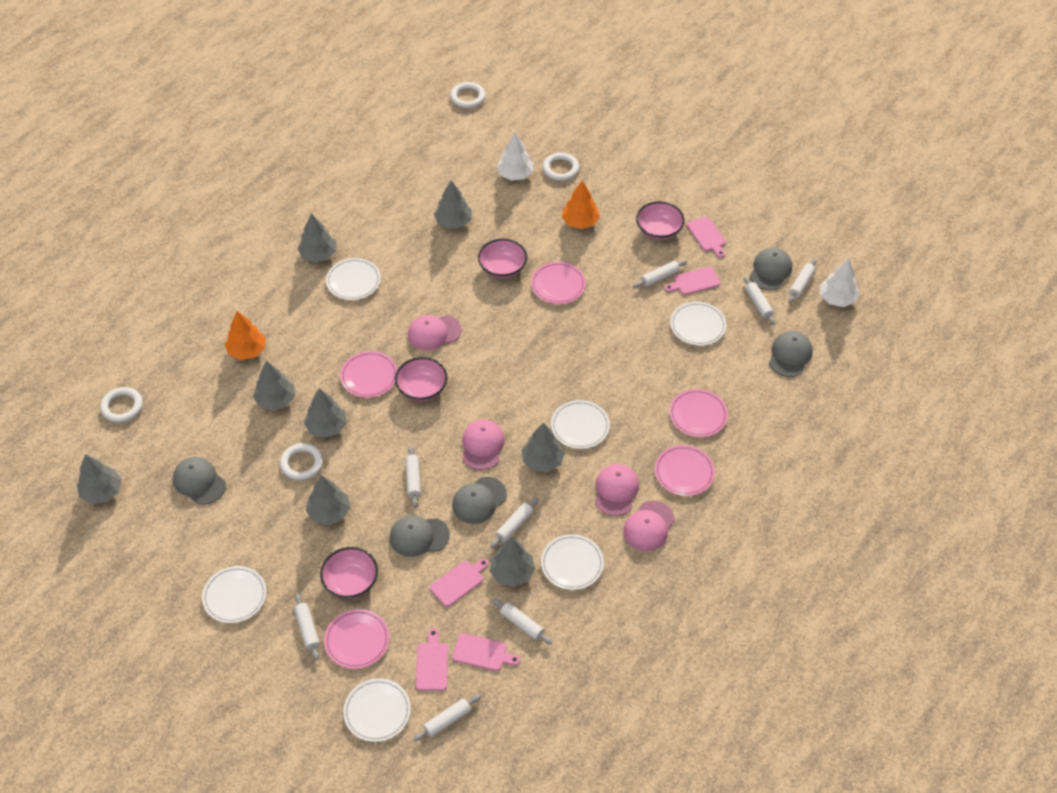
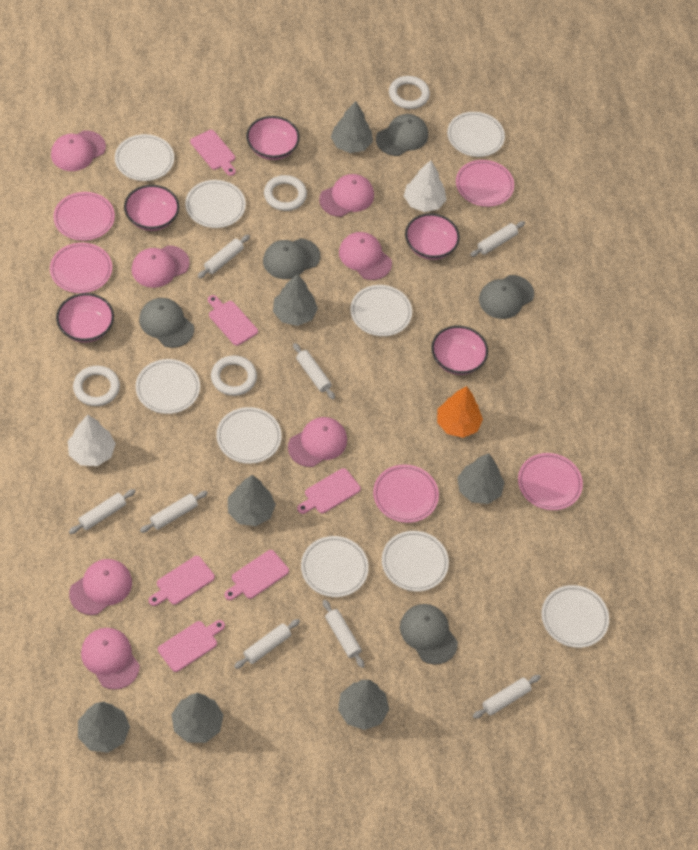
grey tree: 8 -> 7
orange tree: 2 -> 1
pink bowl: 4 -> 5
pink cap: 4 -> 7
pink cutting board: 5 -> 6
white plate: 6 -> 9

